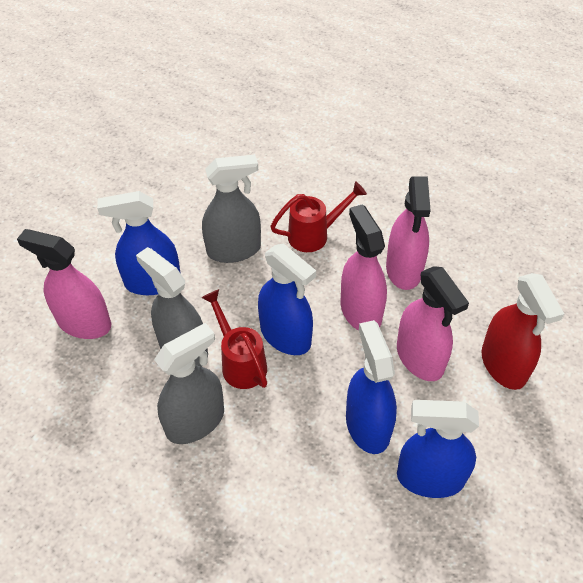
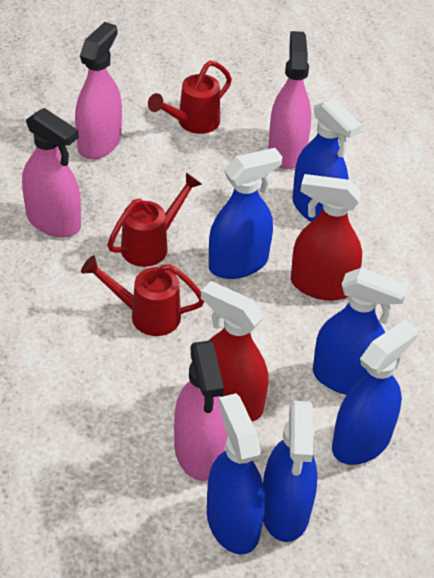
blue spray bottle: 4 -> 6
grey spray bottle: 3 -> 0
red spray bottle: 1 -> 2
red watering can: 2 -> 3

